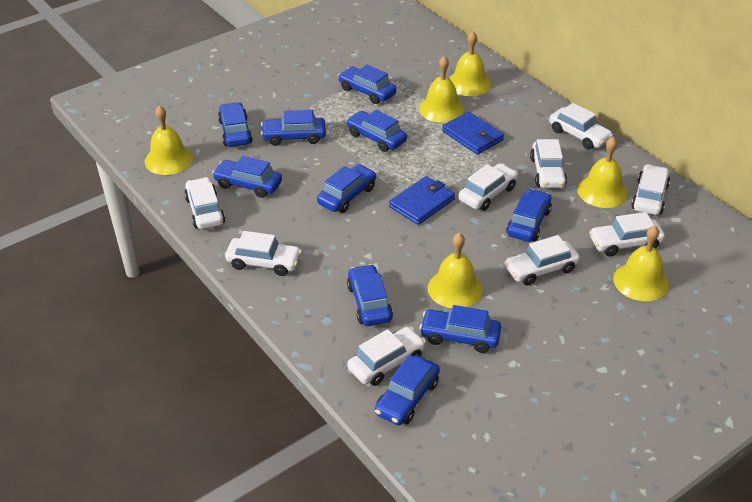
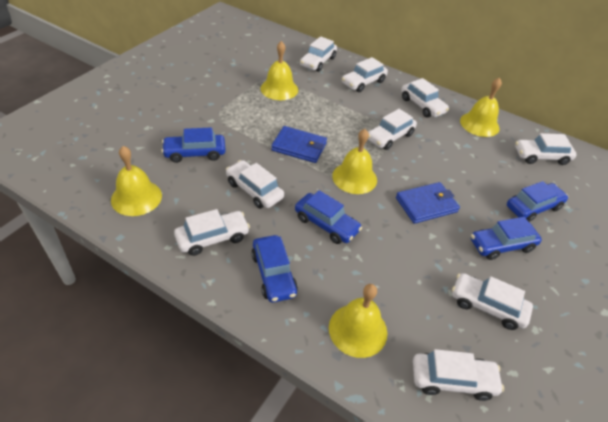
blue car: 10 -> 5
yellow bell: 6 -> 5

